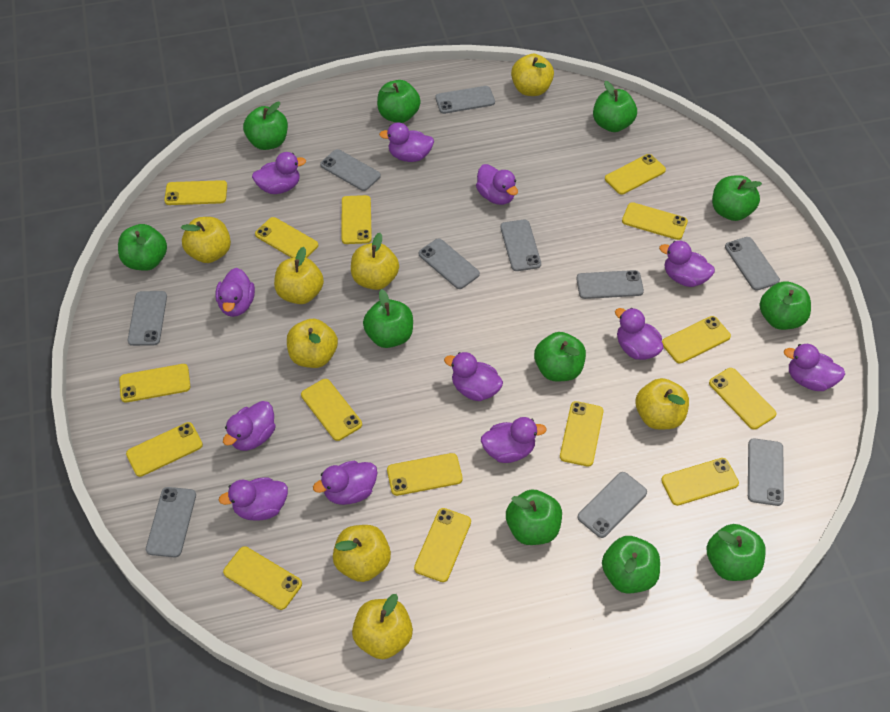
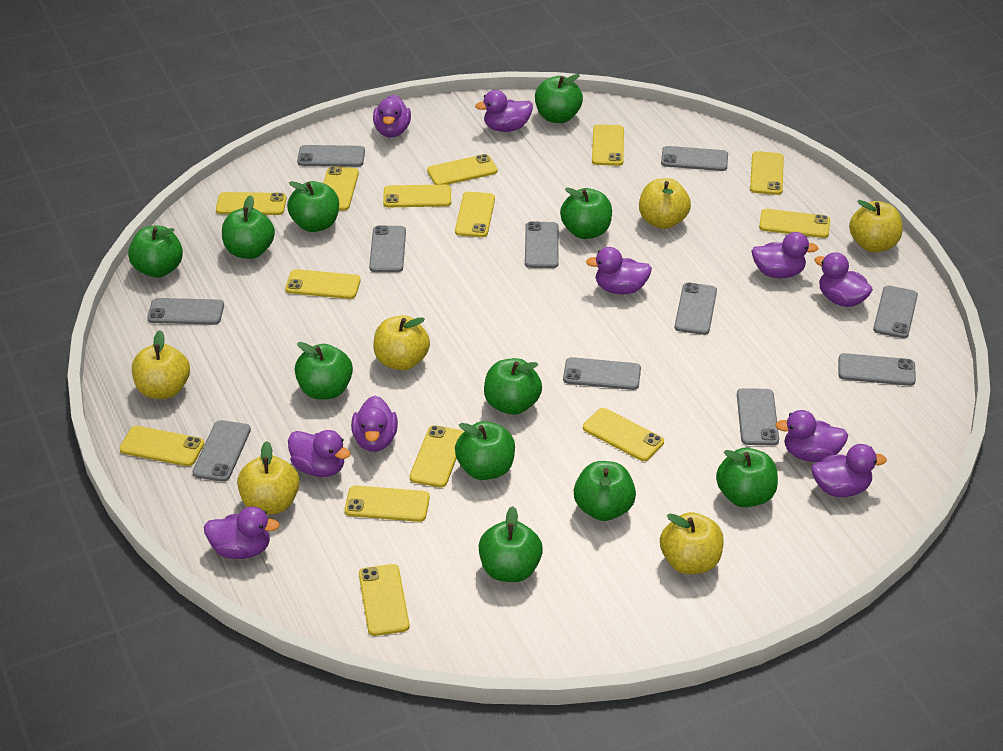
grey phone: 10 -> 11
purple duck: 12 -> 10
yellow apple: 8 -> 6
yellow phone: 15 -> 14

